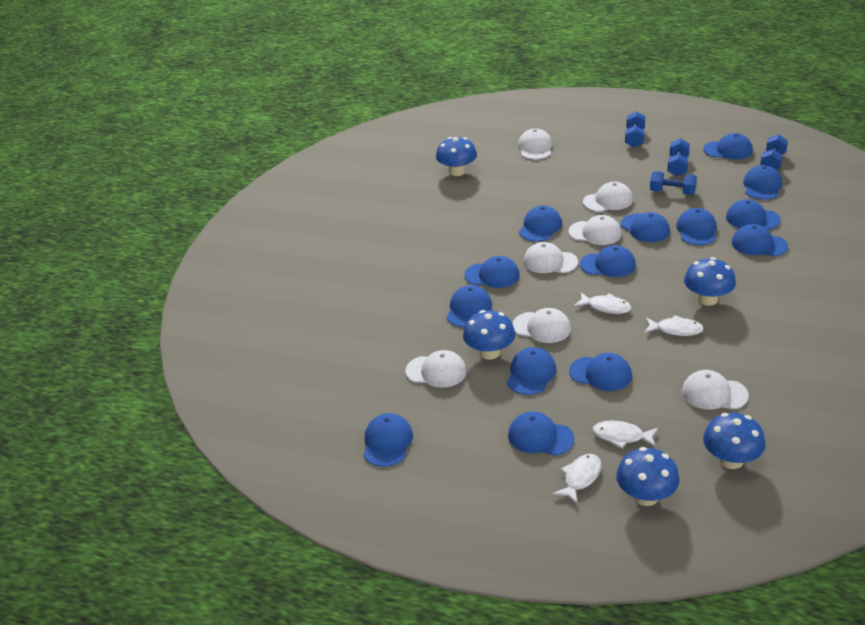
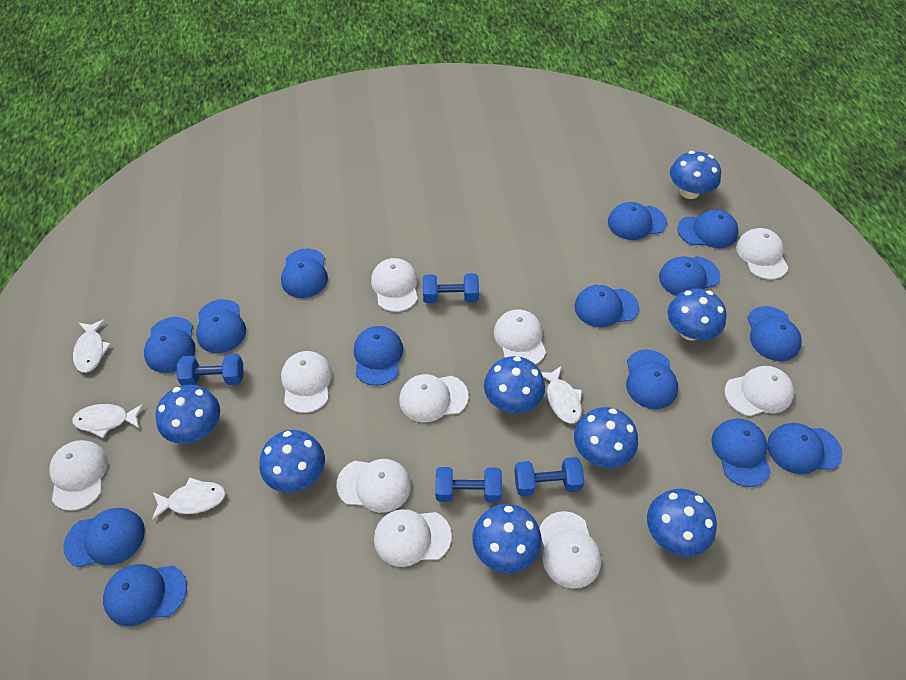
blue mushroom: 5 -> 8
white cap: 7 -> 10

